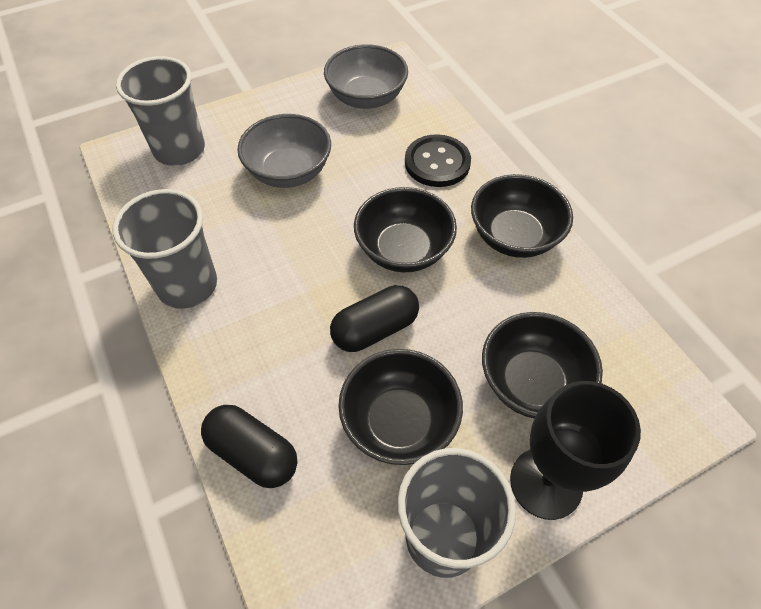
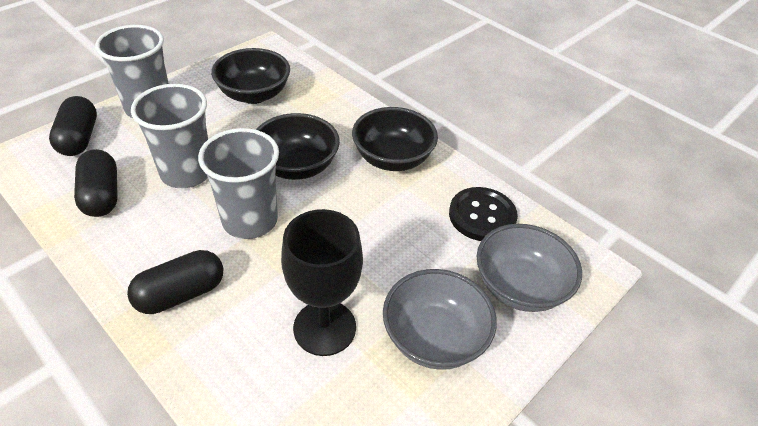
black bowl: 4 -> 3
black capsule: 2 -> 3

